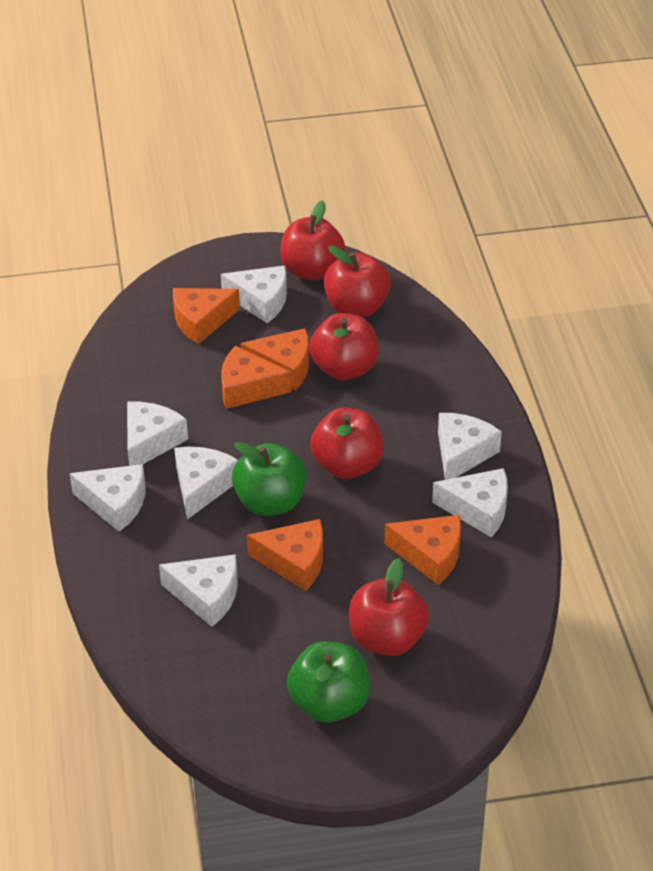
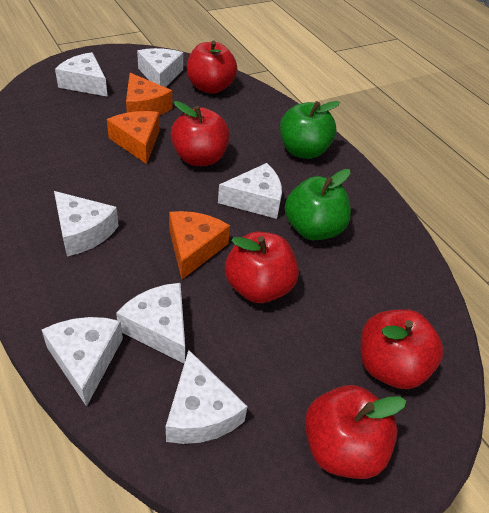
orange cheese: 5 -> 3

